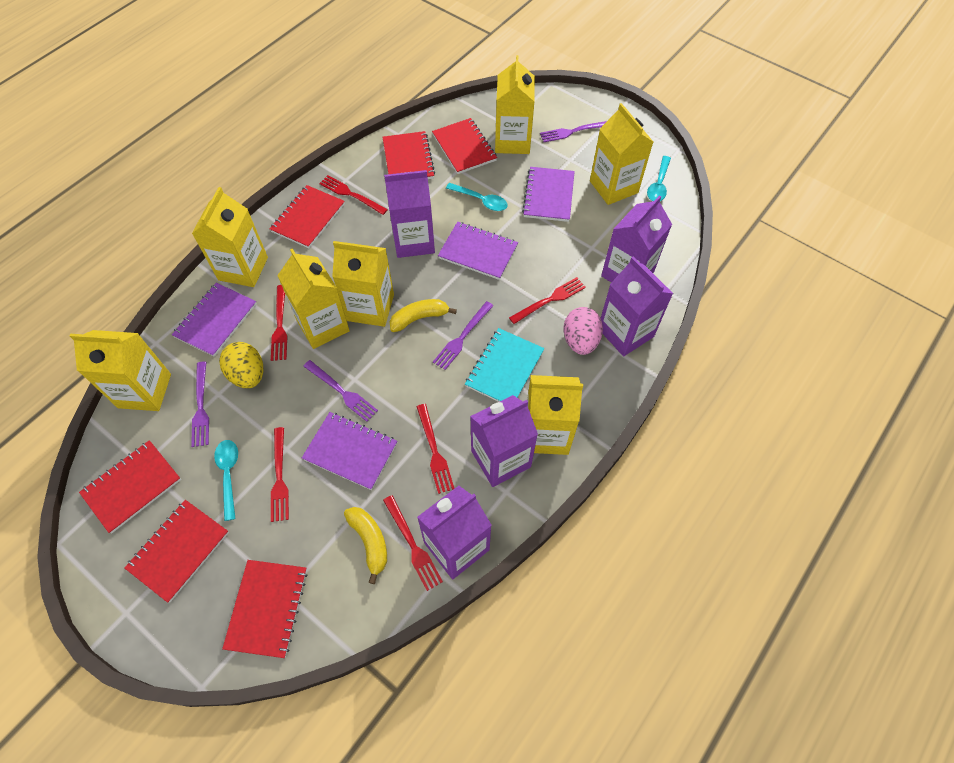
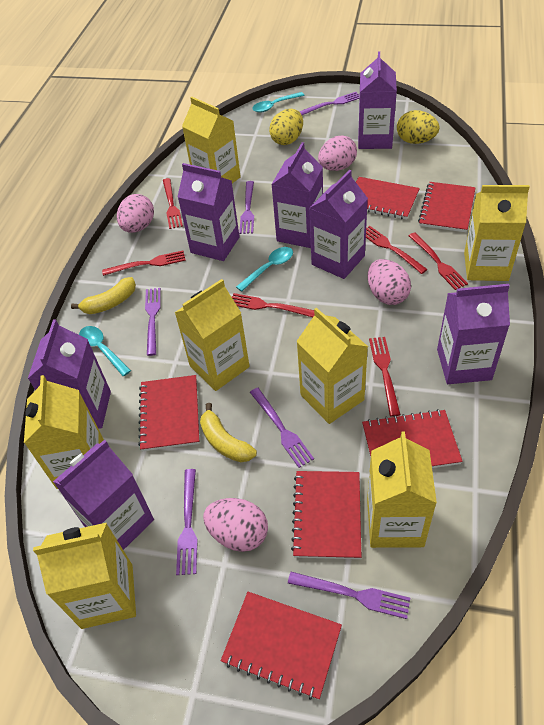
pink egg: 1 -> 4
purple carton: 5 -> 7
purple fork: 4 -> 6
purple notebook: 4 -> 0
turquoise notebook: 1 -> 0
yellow egg: 1 -> 2

